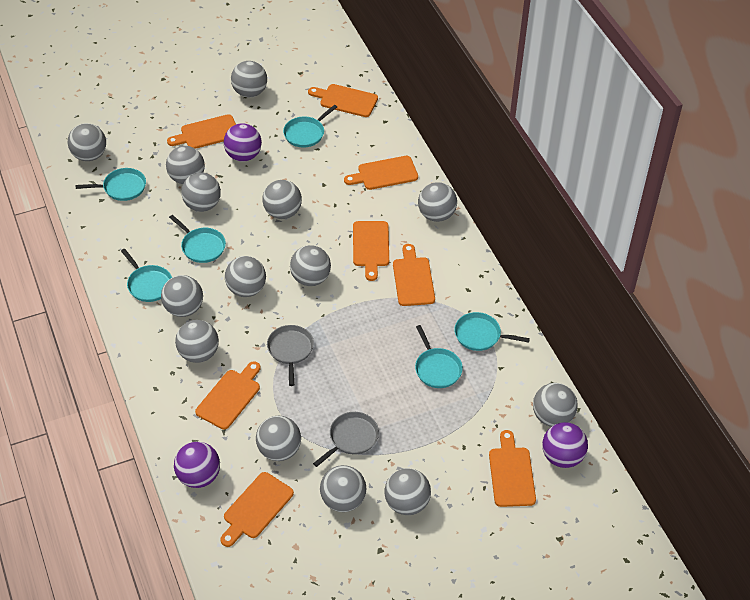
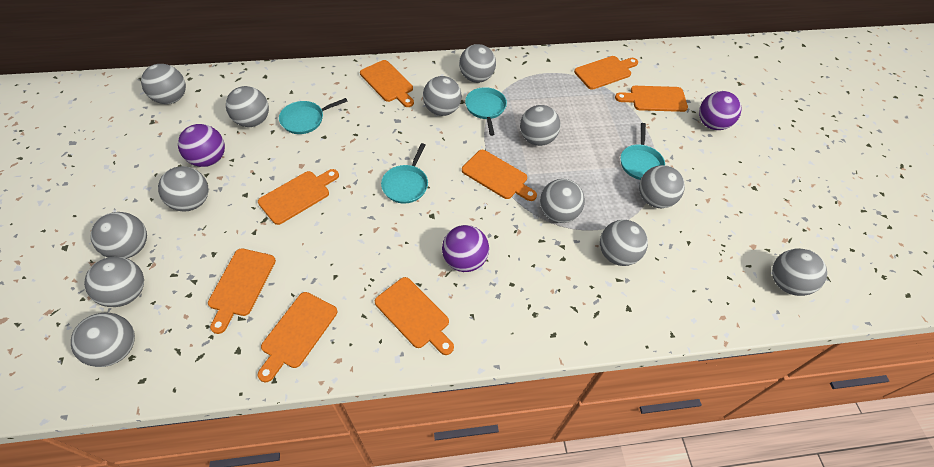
grey ball: 14 -> 13
grey pan: 2 -> 0
turquoise pan: 6 -> 4

